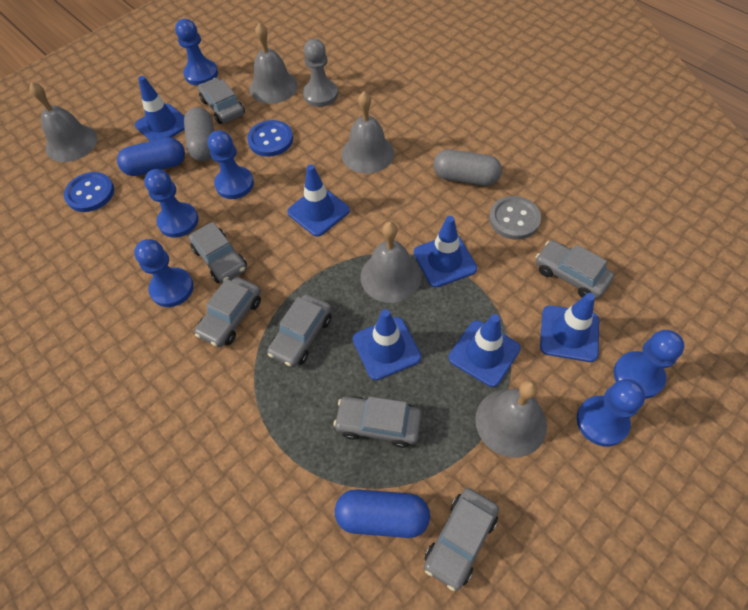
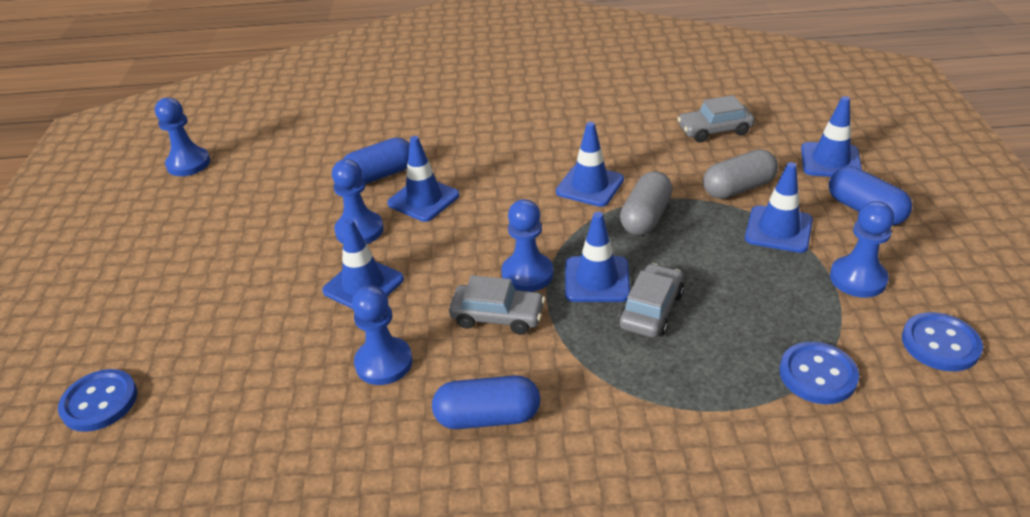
blue button: 2 -> 3
blue capsule: 2 -> 3
blue pawn: 6 -> 5
grey bell: 5 -> 0
grey button: 1 -> 0
grey car: 7 -> 3
grey pawn: 1 -> 0

